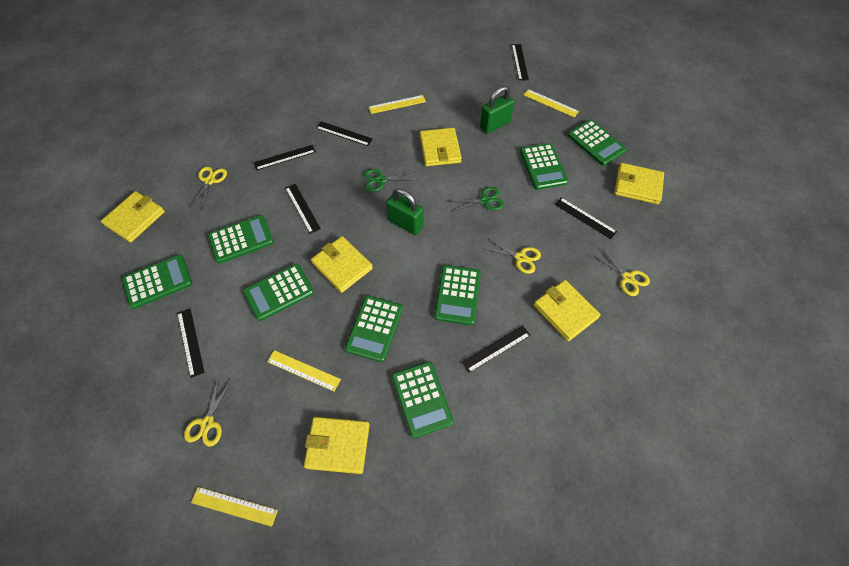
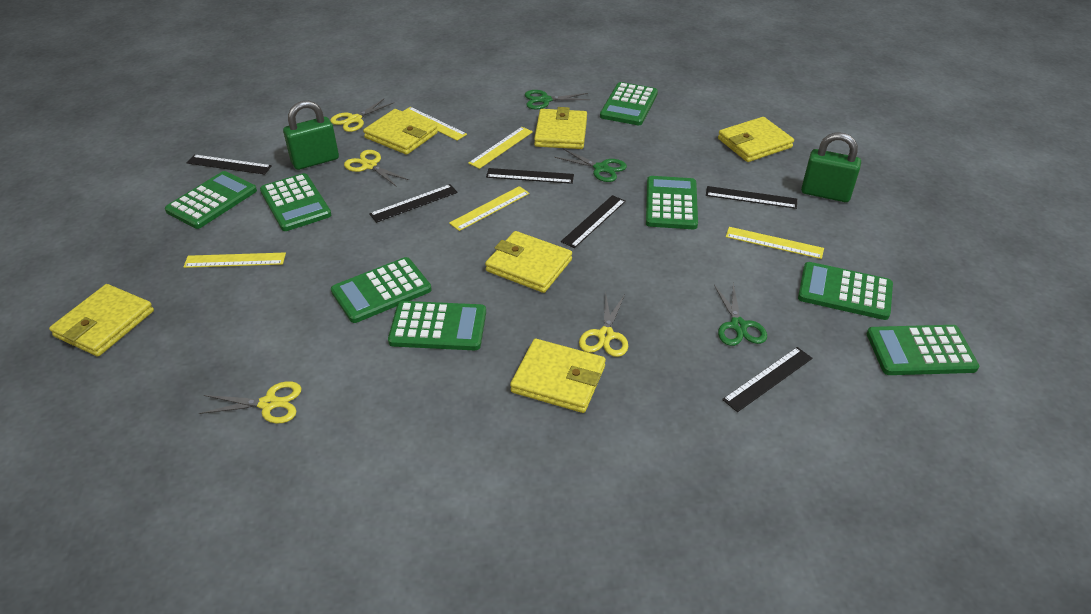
black ruler: 7 -> 6
green scissors: 2 -> 3
yellow ruler: 4 -> 5

